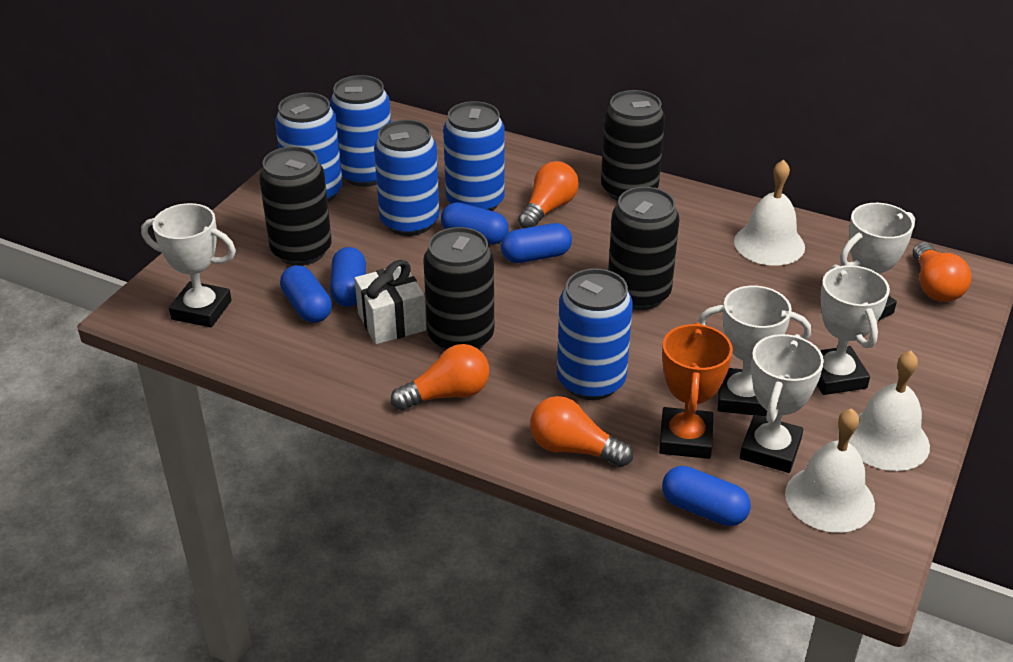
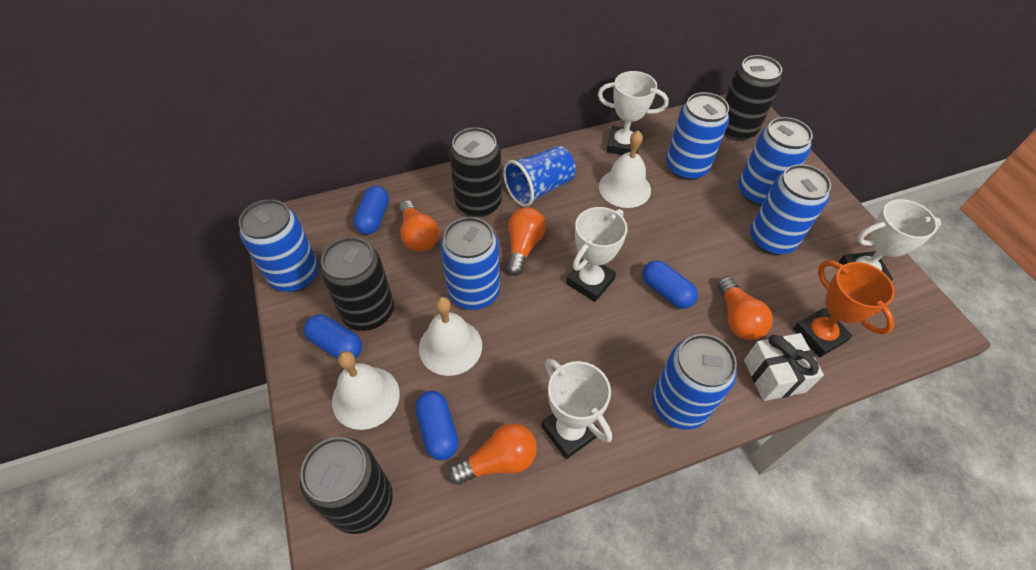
blue can: 5 -> 6
blue capsule: 5 -> 4
blue cup: 0 -> 1
white trophy: 5 -> 4

